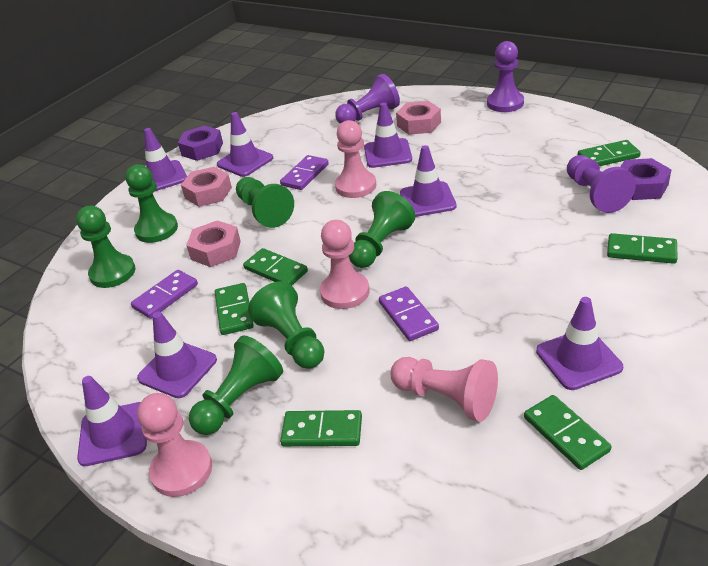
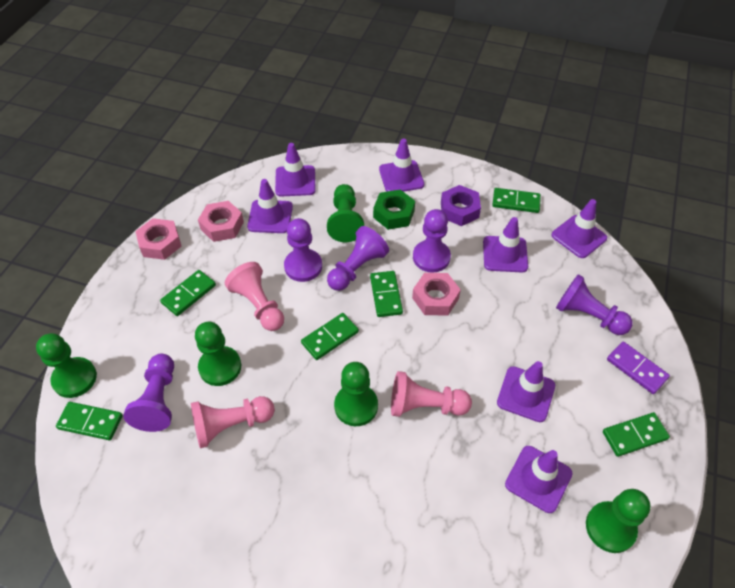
green nut: 0 -> 1
green pawn: 6 -> 5
pink pawn: 4 -> 3
purple domino: 3 -> 1
purple nut: 2 -> 1
purple pawn: 3 -> 5

